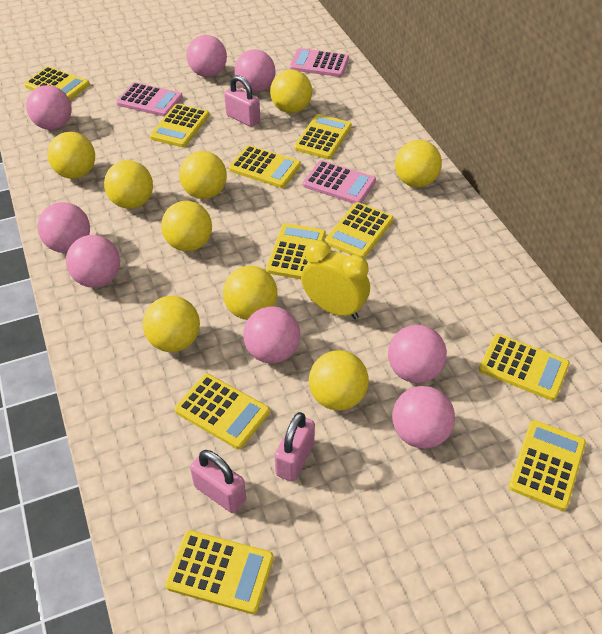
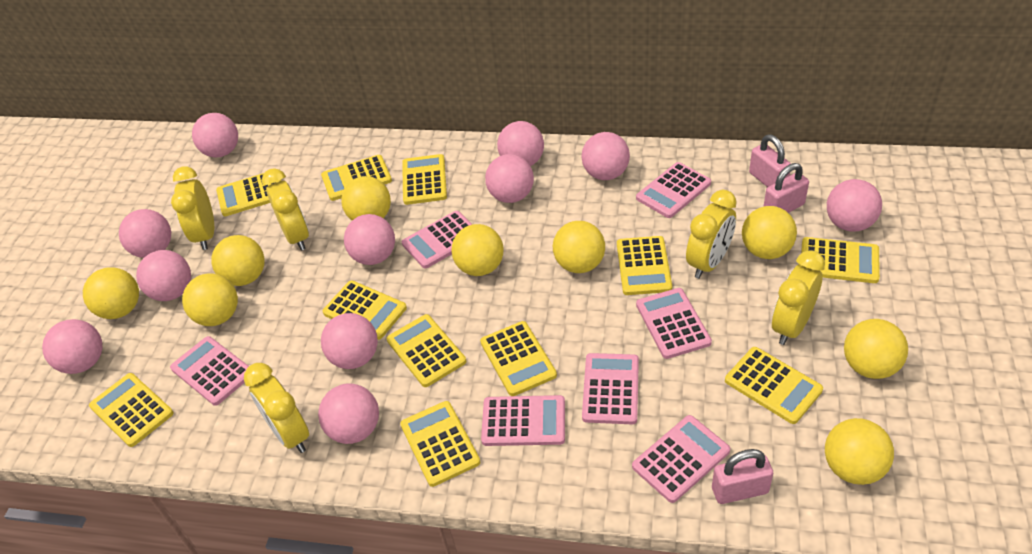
pink ball: 8 -> 11
pink calculator: 3 -> 7
yellow calculator: 10 -> 11
yellow clock: 1 -> 5

